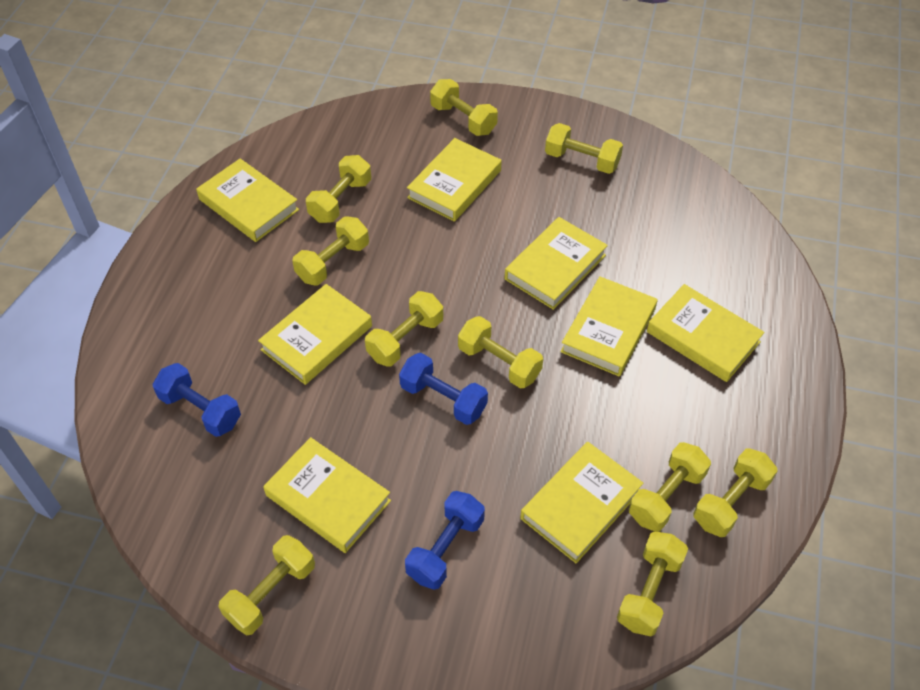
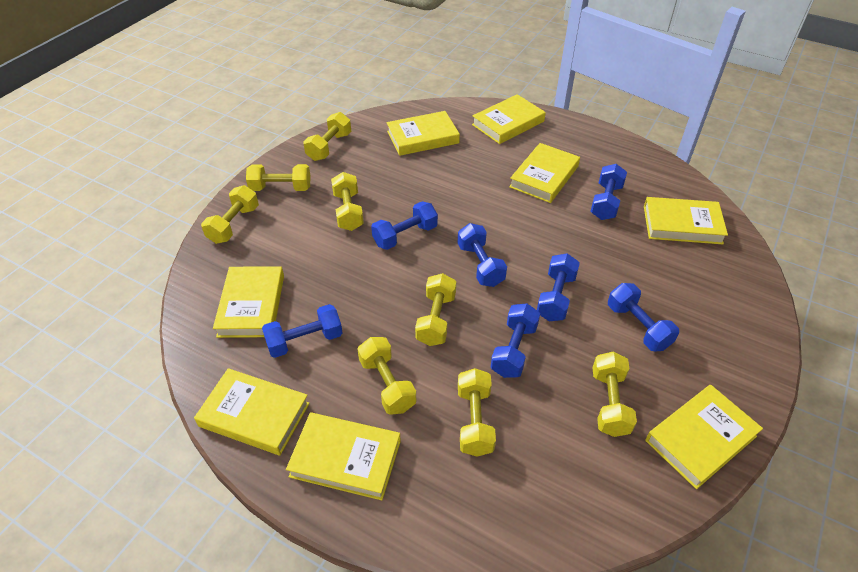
blue dumbbell: 3 -> 7
yellow dumbbell: 10 -> 8

